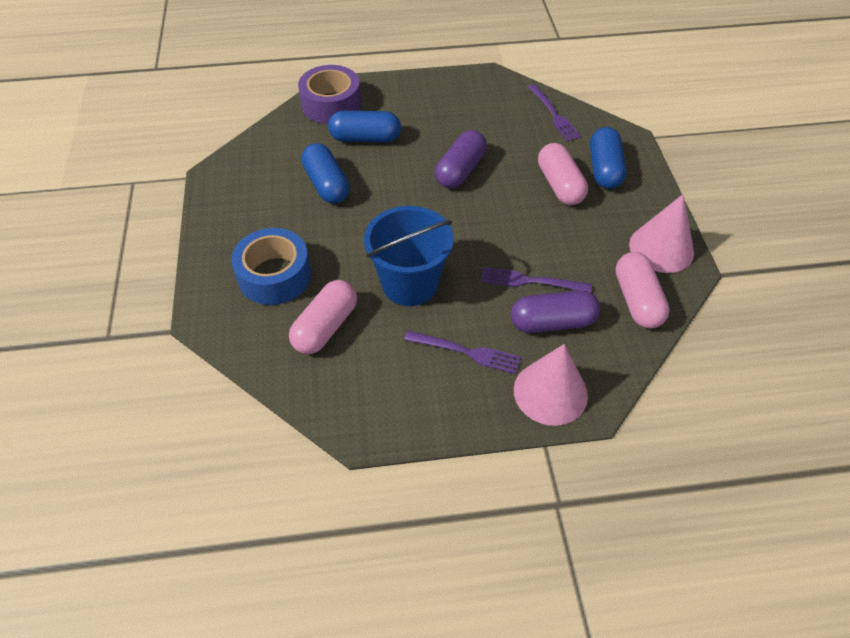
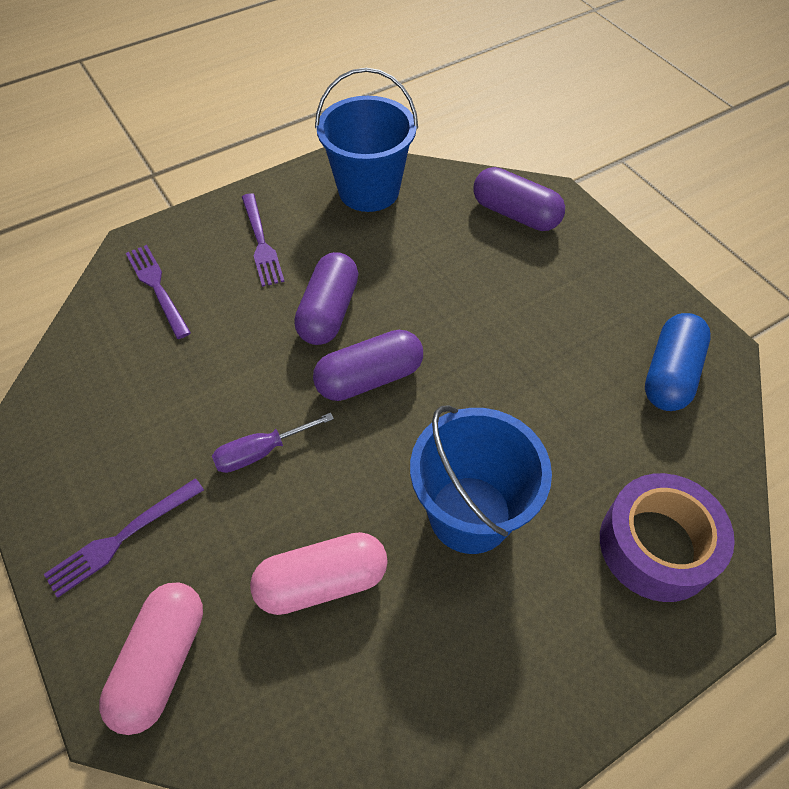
blue bucket: 1 -> 2
blue capsule: 3 -> 1
blue tape: 1 -> 0
pink capsule: 3 -> 2
pink cone: 2 -> 0
purple capsule: 2 -> 3
purple screwdriver: 0 -> 1

